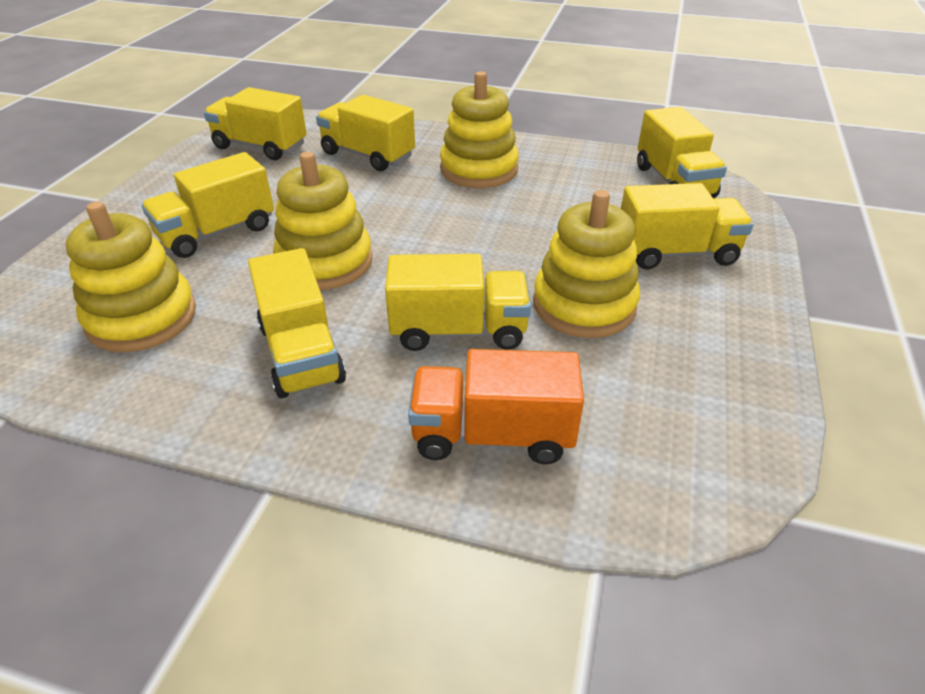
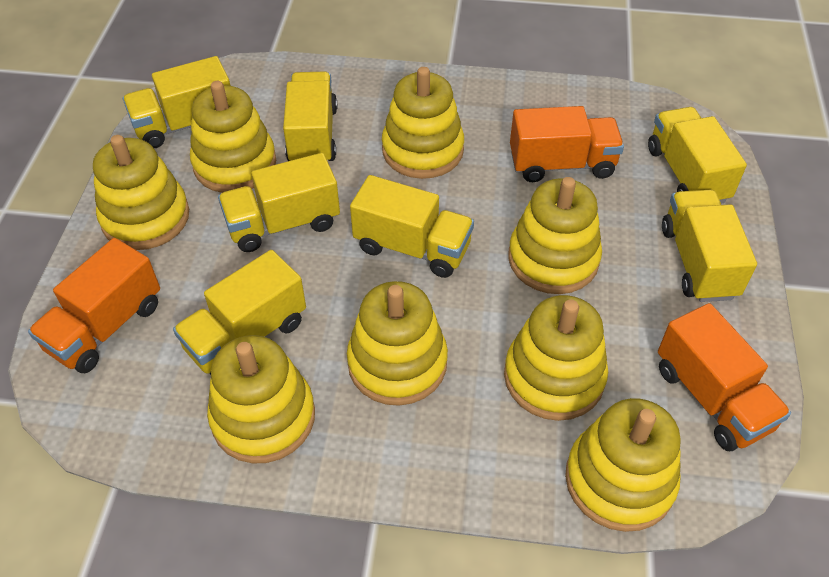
orange truck: 1 -> 3
yellow stacking toy: 4 -> 8

